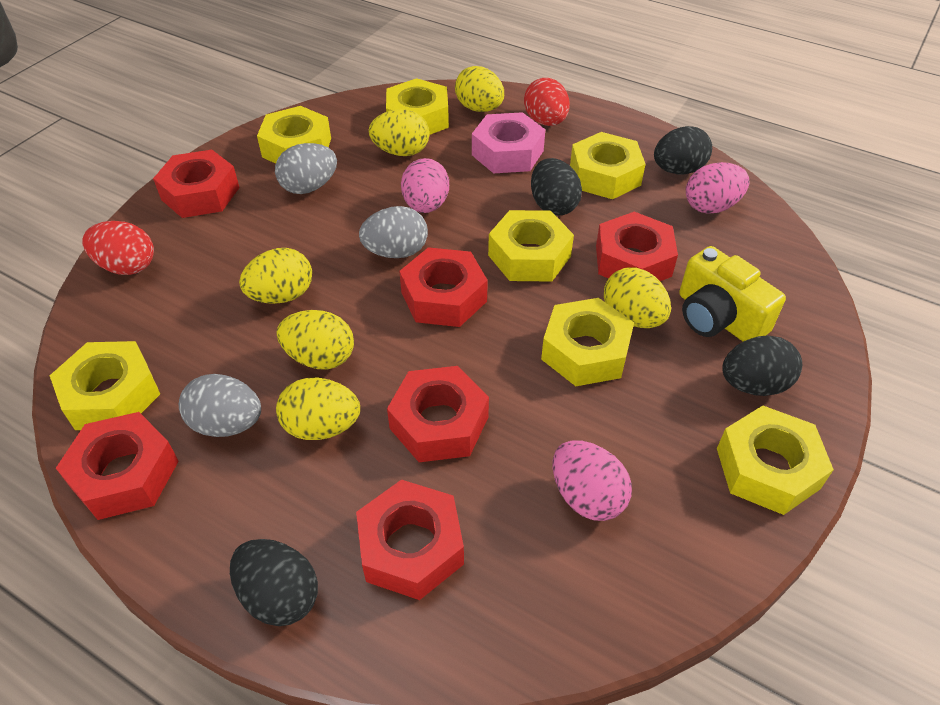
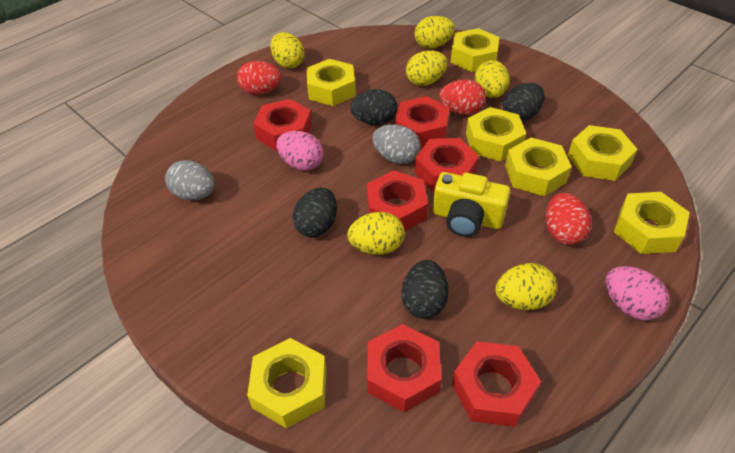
grey egg: 3 -> 2
pink egg: 3 -> 2
pink nut: 1 -> 0
red egg: 2 -> 3

